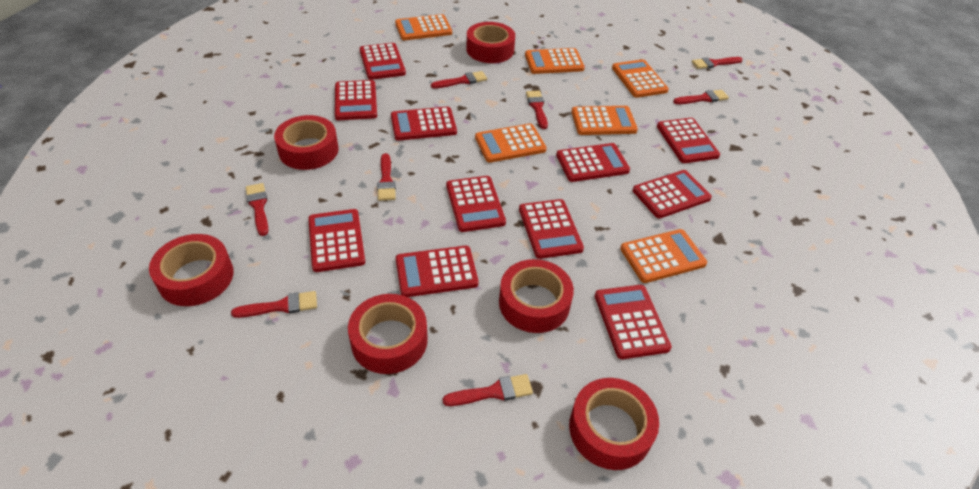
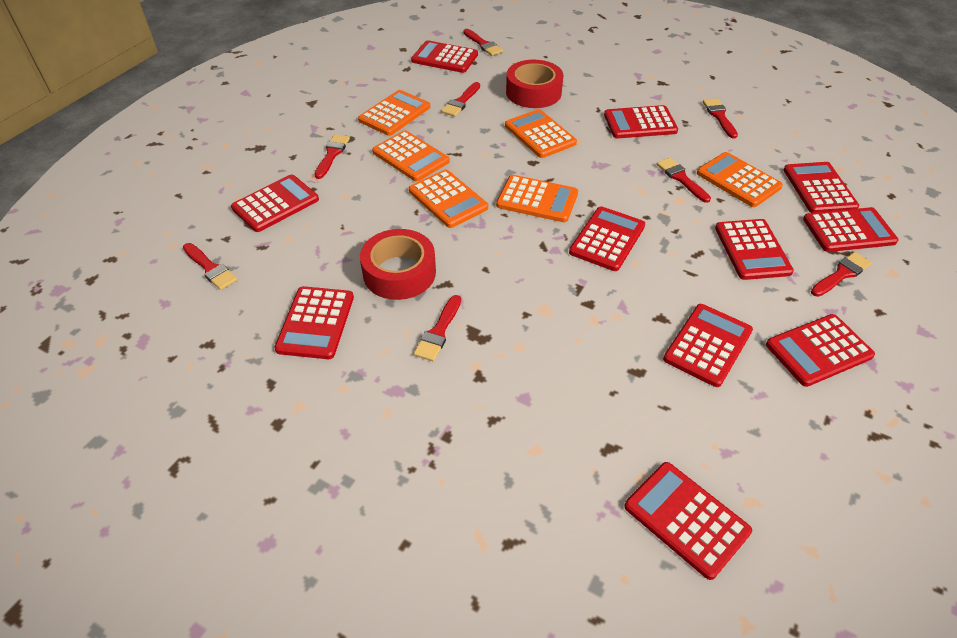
red tape: 6 -> 2

